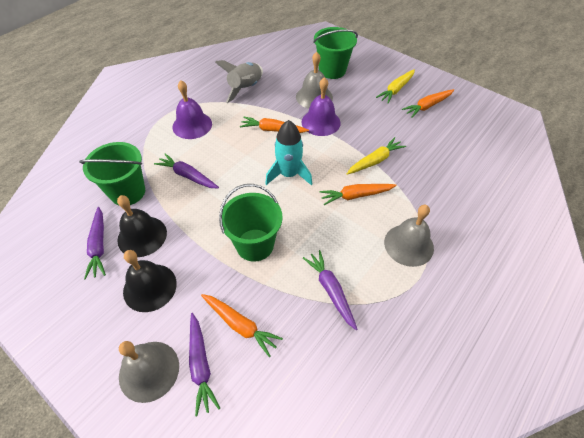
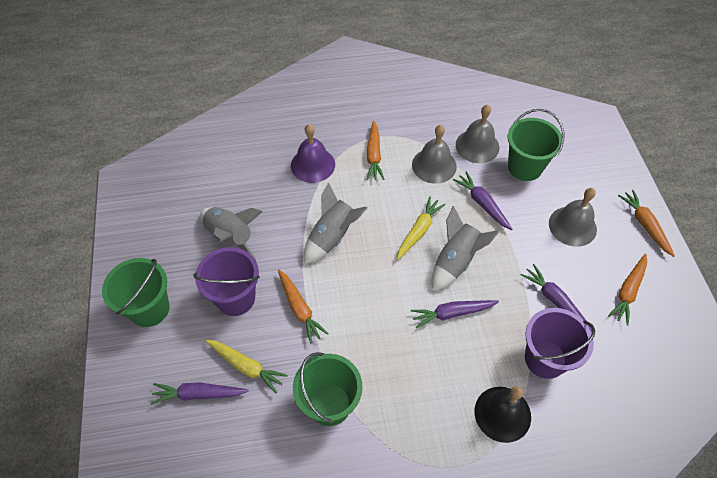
black bell: 2 -> 1
grey rocket: 1 -> 3
purple bell: 2 -> 1
purple bucket: 0 -> 2
turquoise rocket: 1 -> 0

